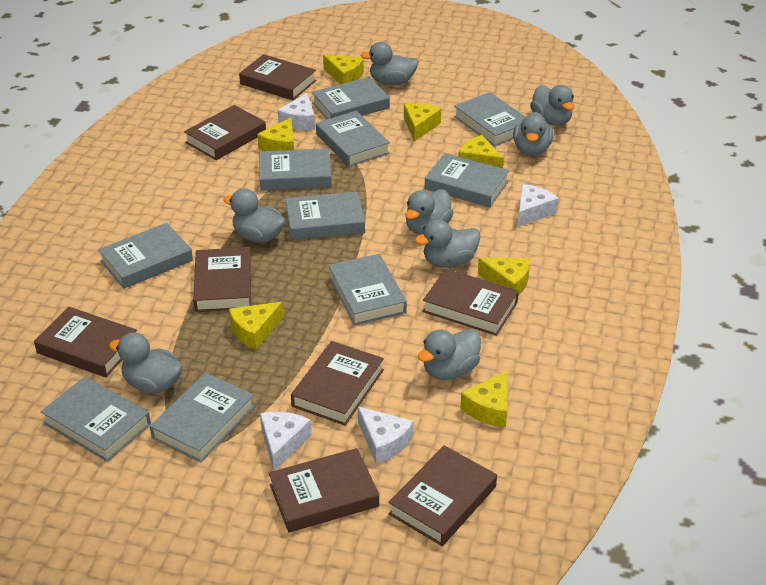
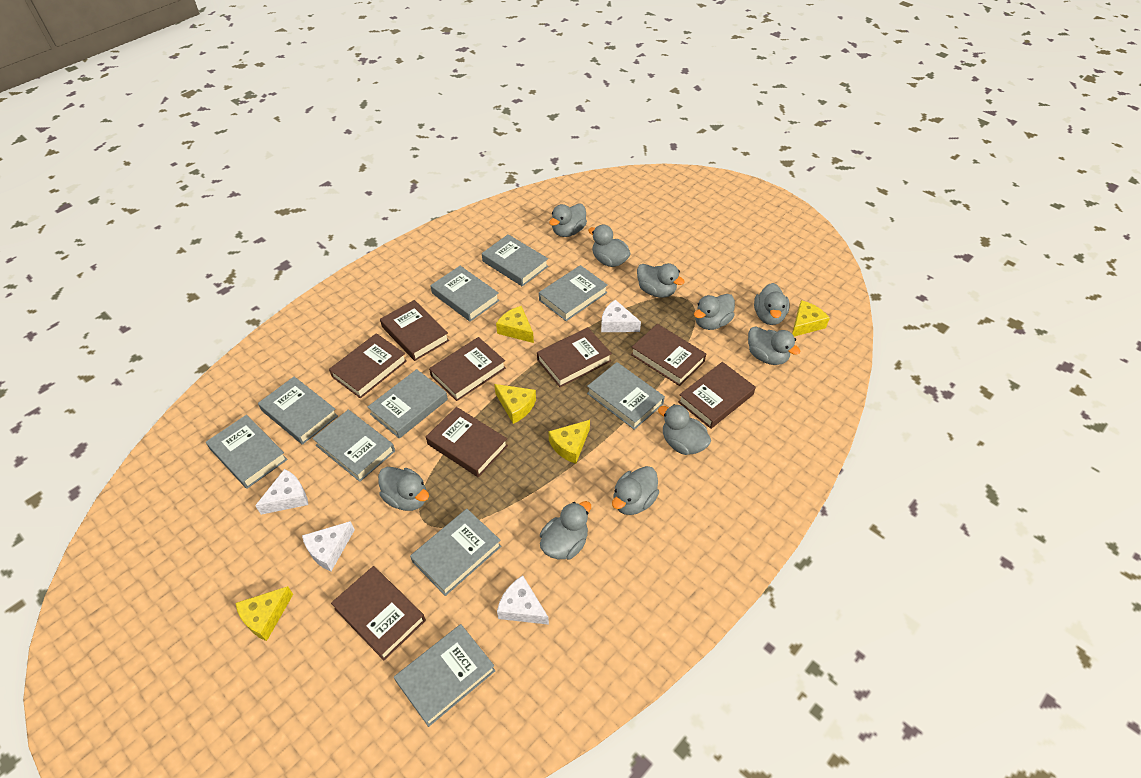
grey duck: 8 -> 10
yellow cheese: 7 -> 5

